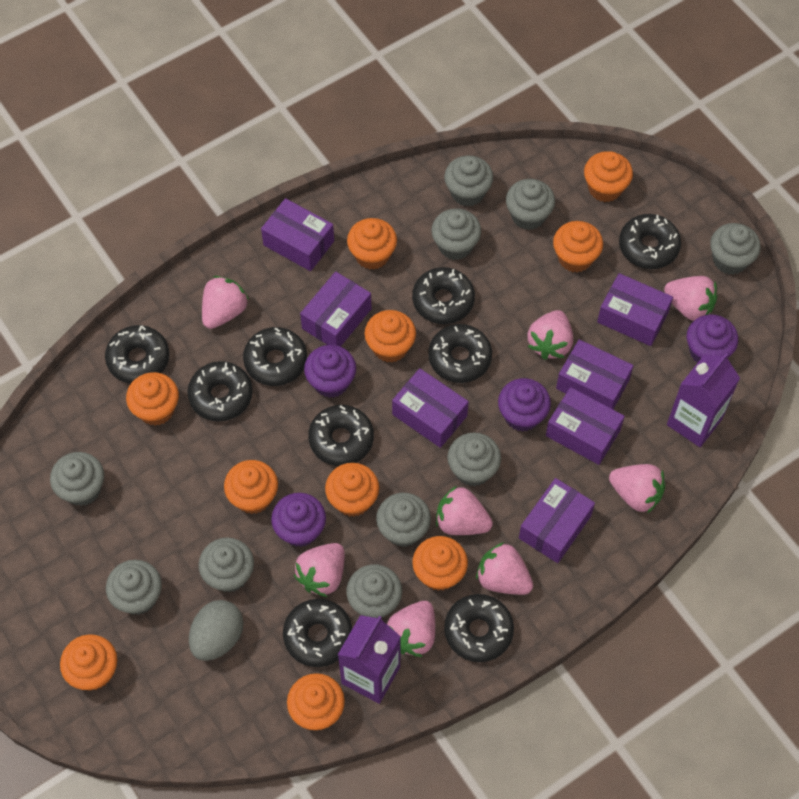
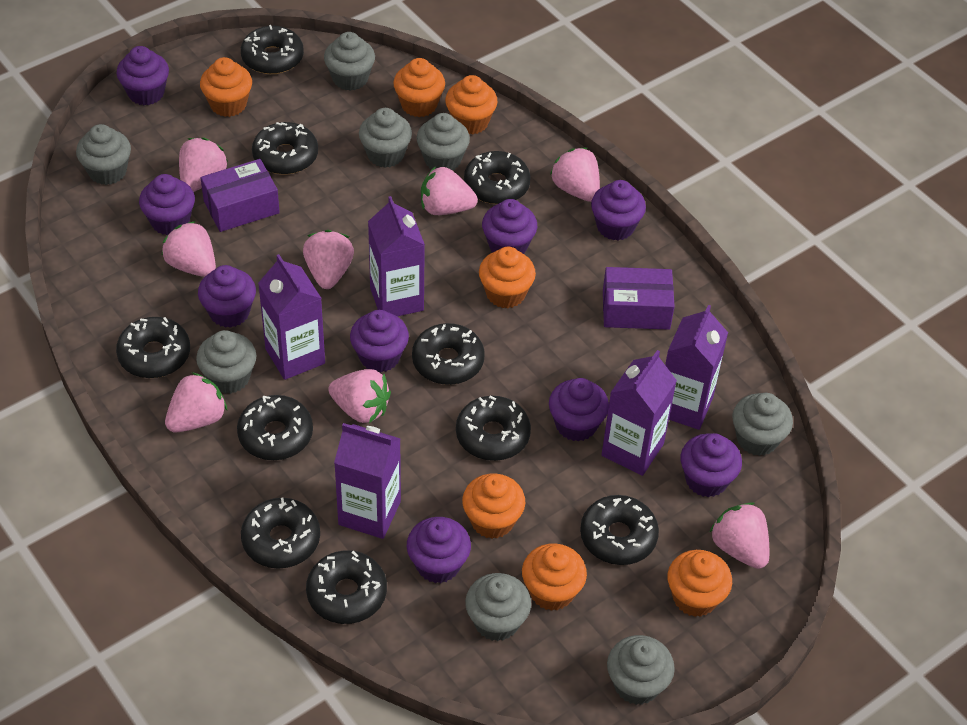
black donut: 9 -> 10
grey cupcake: 10 -> 8
grey egg: 1 -> 0
orange cupcake: 10 -> 7
purple box: 7 -> 2
purple carton: 2 -> 5
purple cupcake: 4 -> 9

